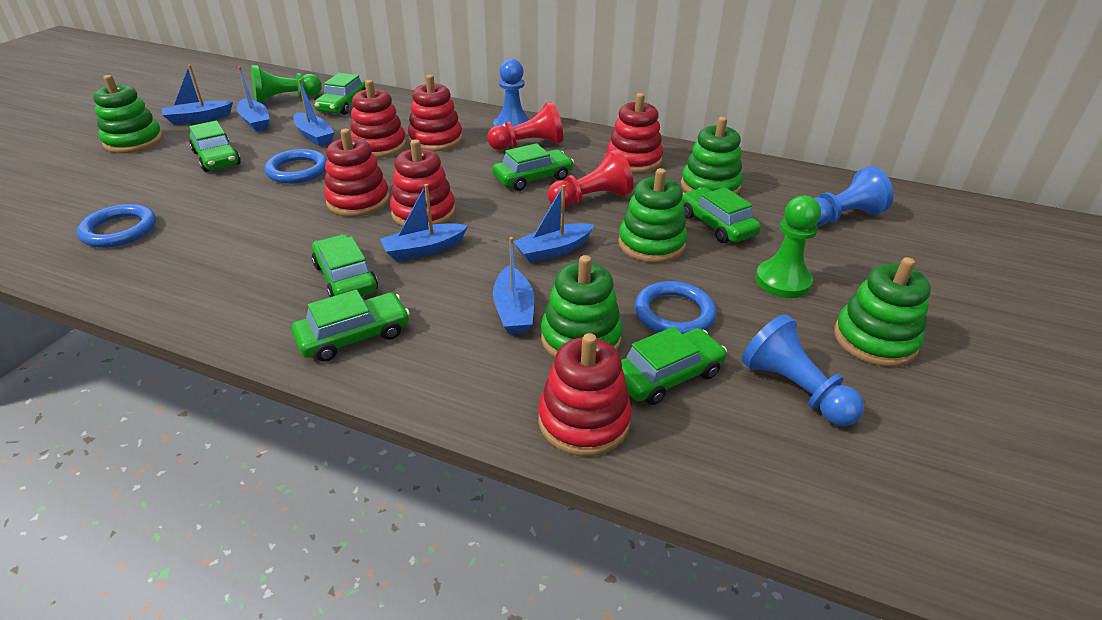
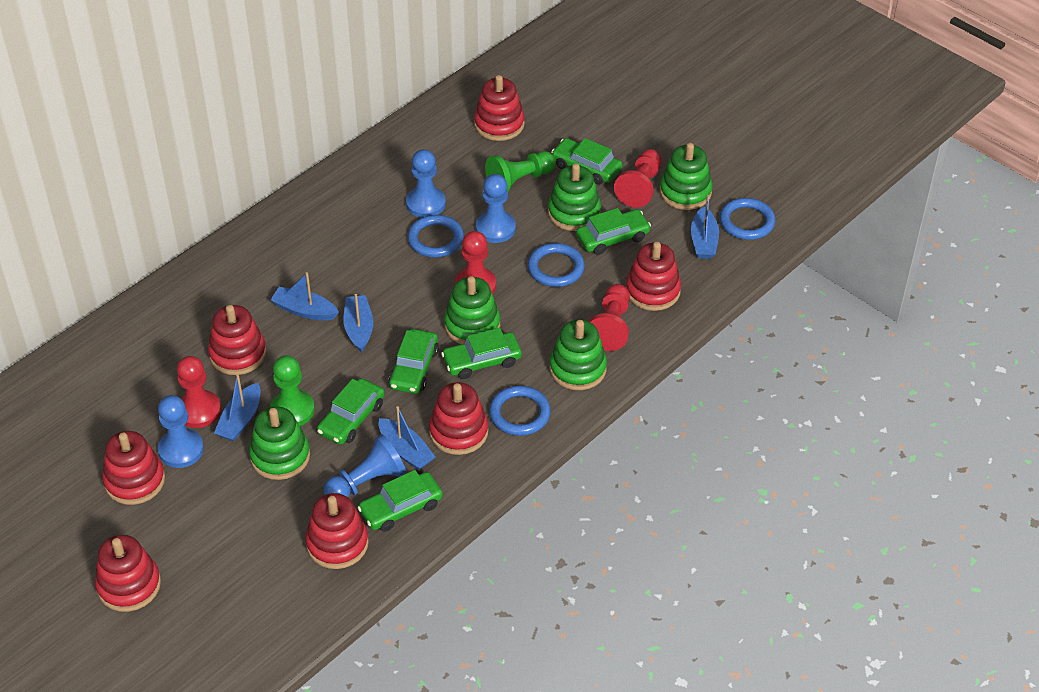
blue boat: 6 -> 5
blue pawn: 3 -> 4
blue ring: 3 -> 4
green car: 7 -> 6
red pawn: 2 -> 4
red stacking toy: 6 -> 7

